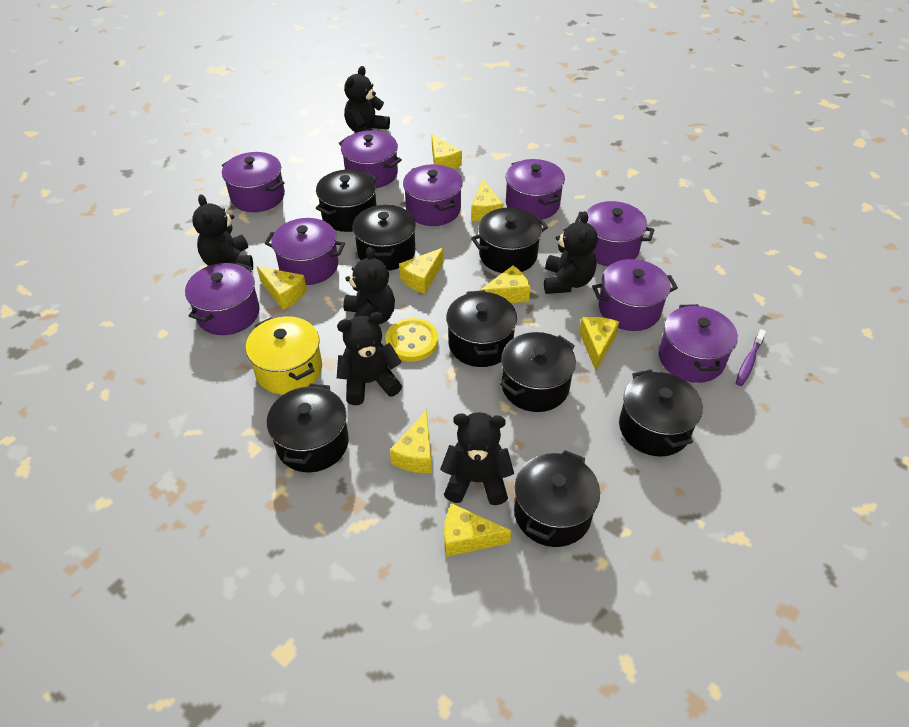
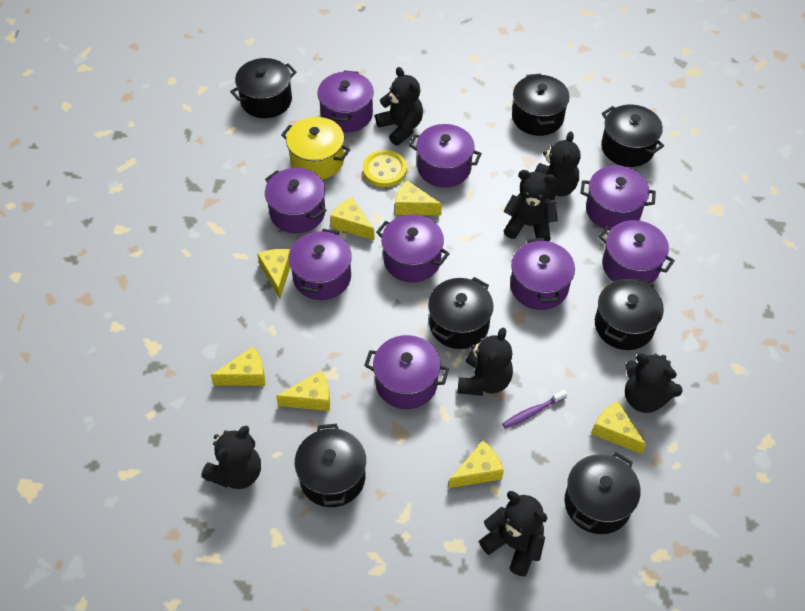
black pot: 8 -> 7
black teddy bear: 6 -> 7
yellow cheese: 8 -> 7

